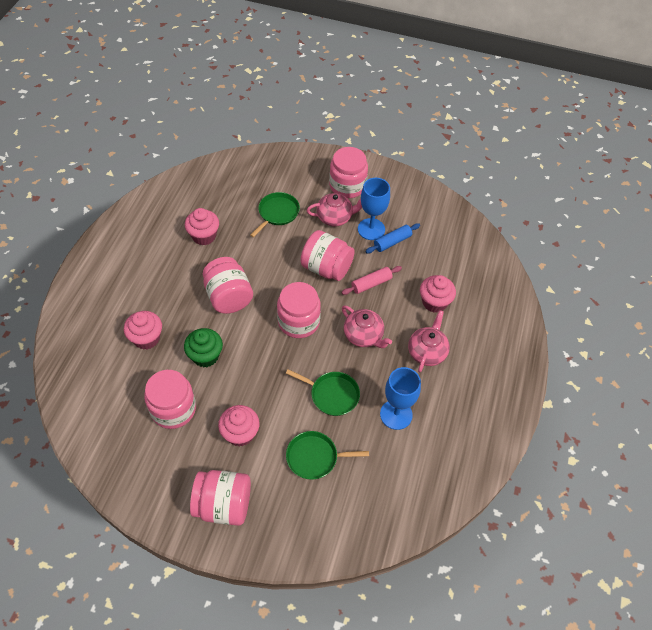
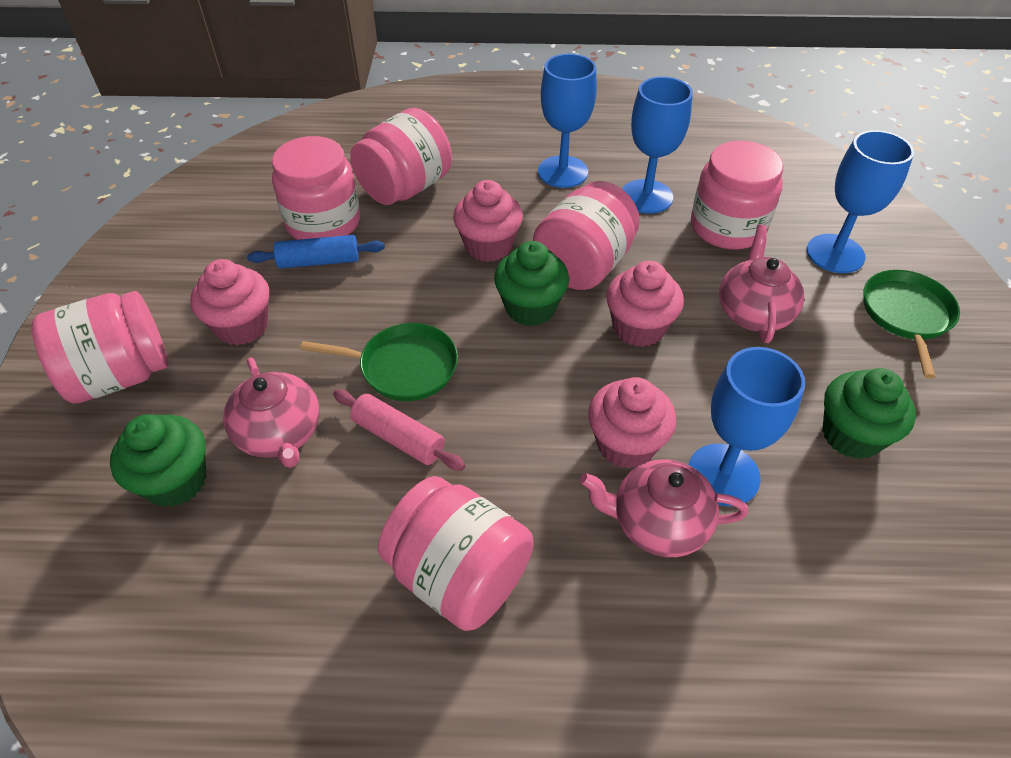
blue goblet: 2 -> 4
green cupcake: 1 -> 3
green pan: 3 -> 2

